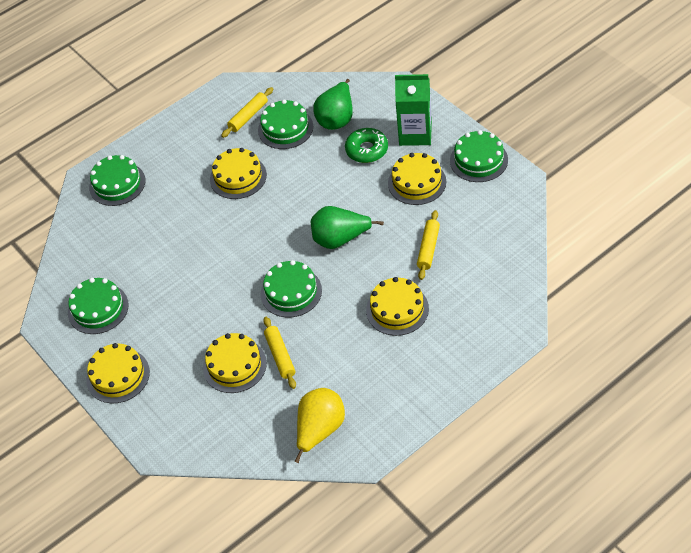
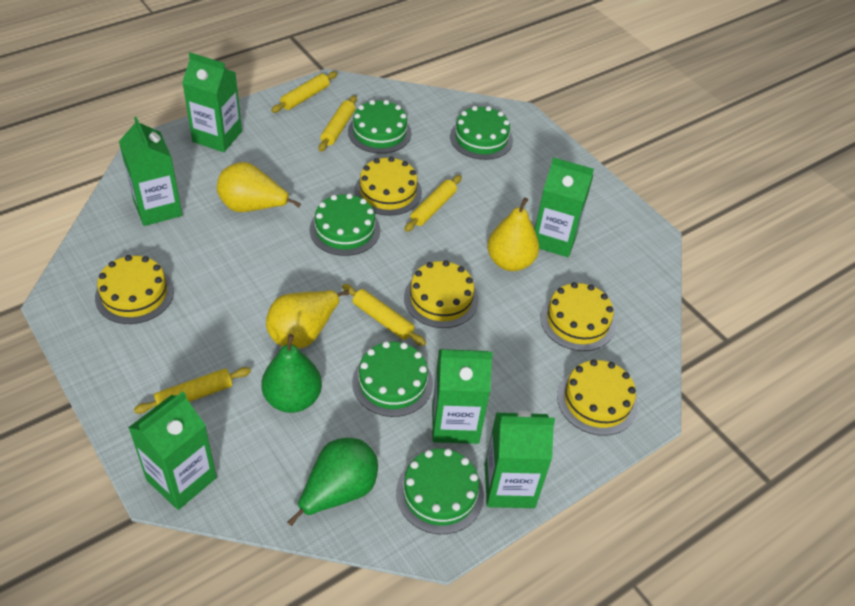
green carton: 1 -> 6
green donut: 1 -> 0
yellow pear: 1 -> 3
yellow rolling pin: 3 -> 5

